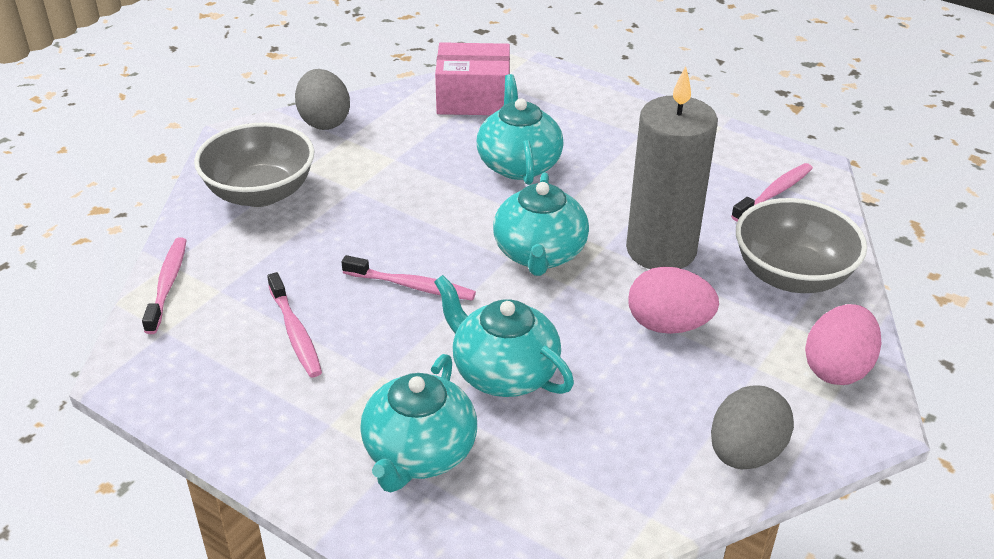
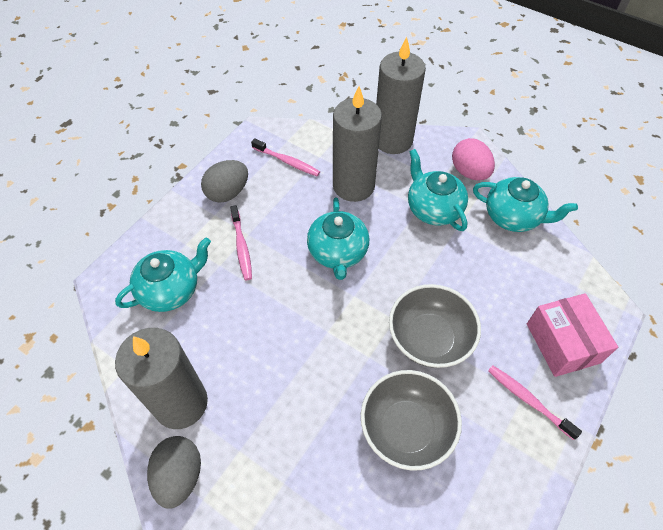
grey candle: 1 -> 3
pink egg: 2 -> 1
pink toothbrush: 4 -> 3

